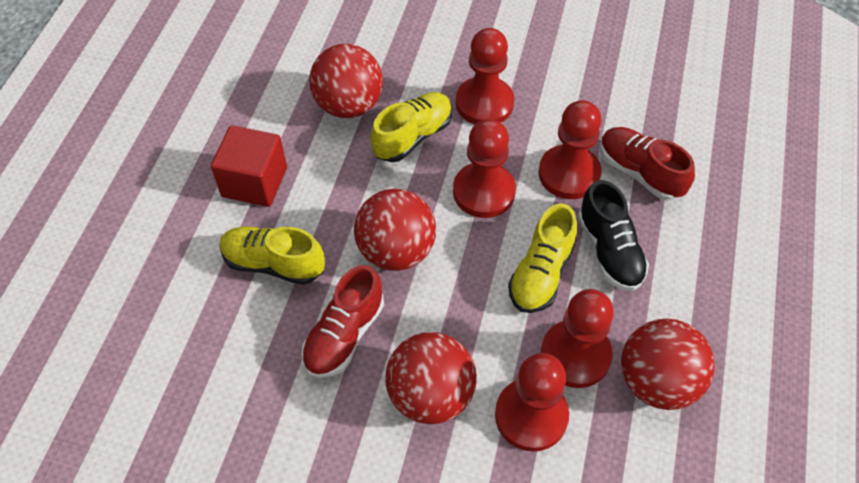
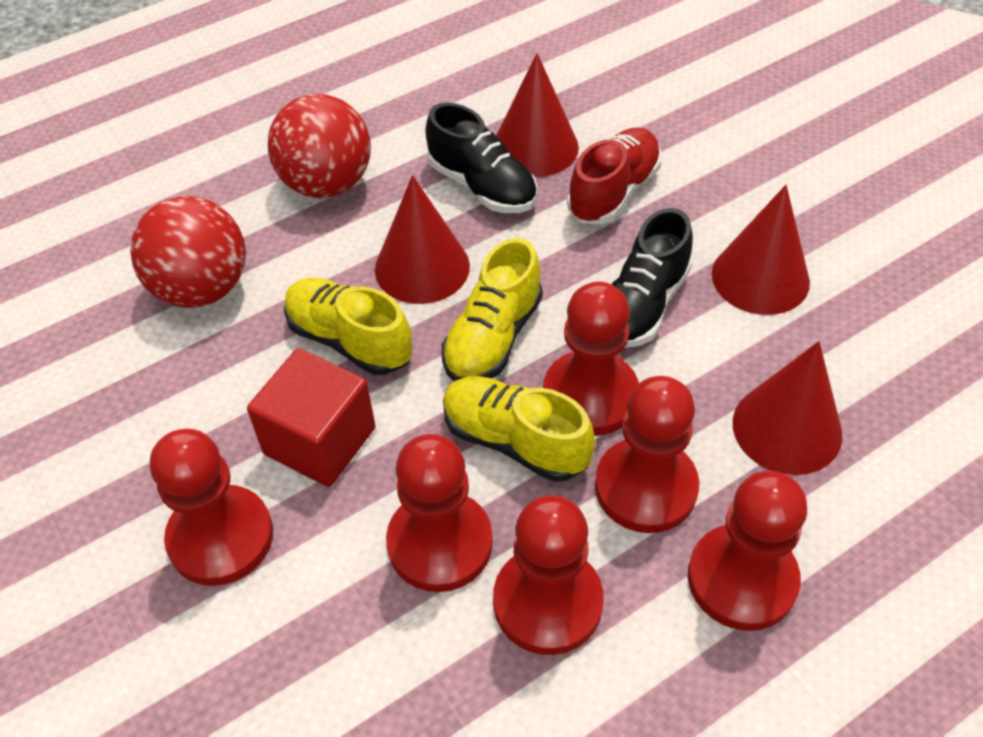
black shoe: 1 -> 2
red ball: 4 -> 2
red cone: 0 -> 4
red pawn: 5 -> 6
red shoe: 2 -> 1

